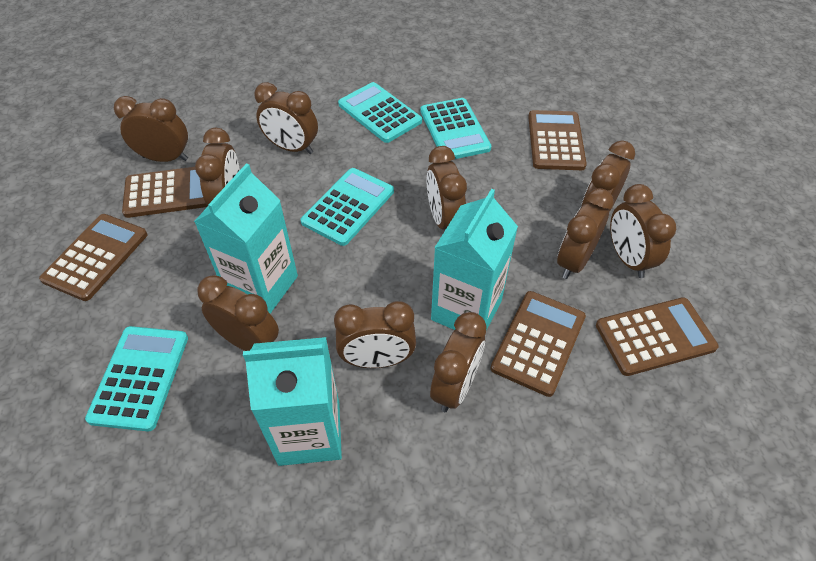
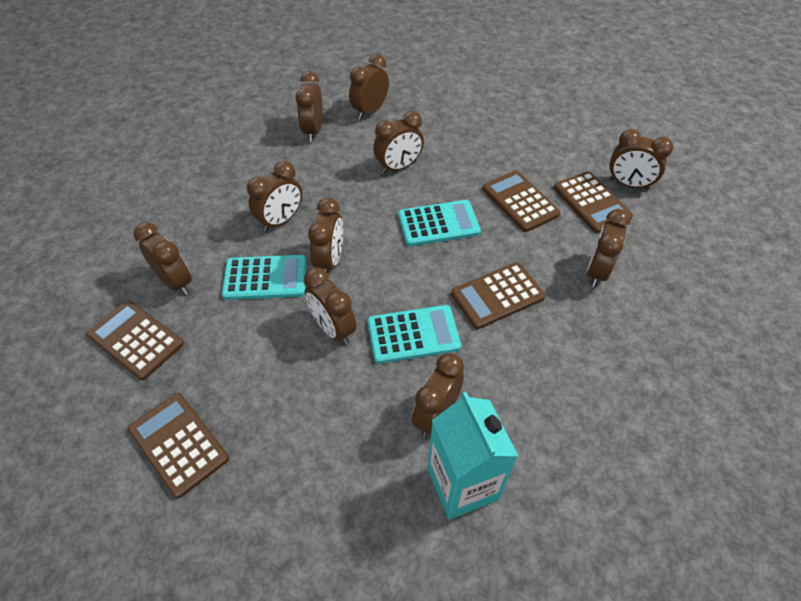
turquoise calculator: 4 -> 3
turquoise carton: 3 -> 1

